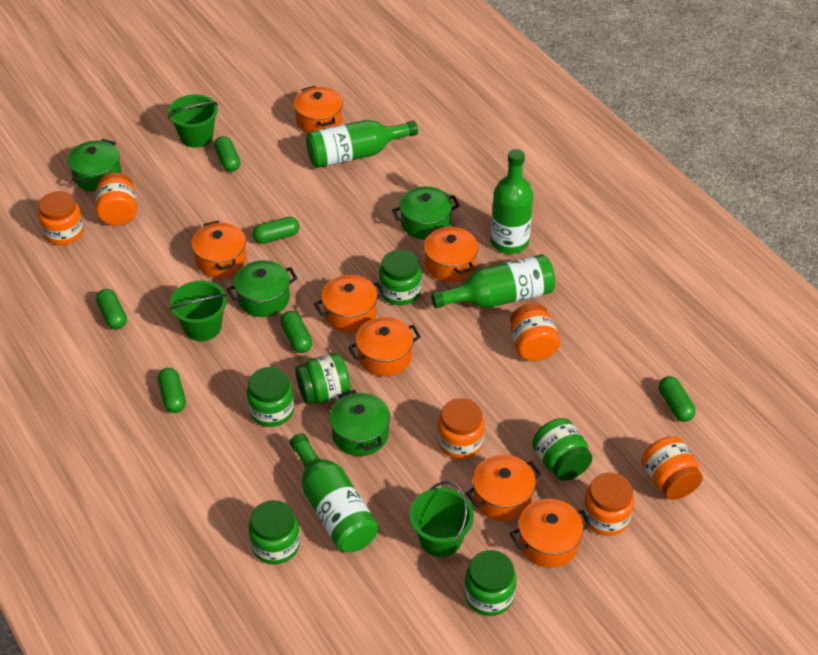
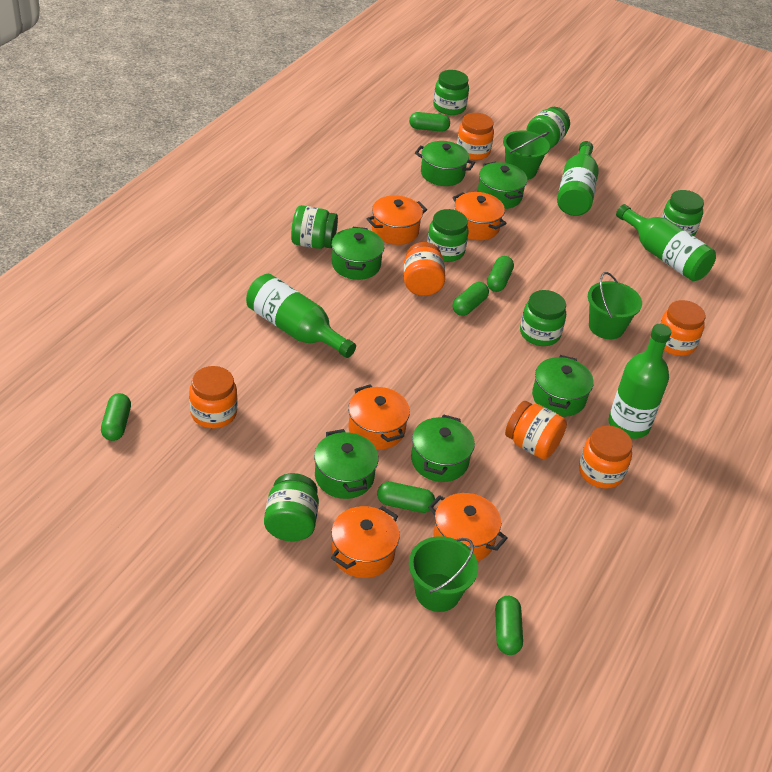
green jar: 6 -> 7
green pot: 4 -> 6
orange pot: 7 -> 5

